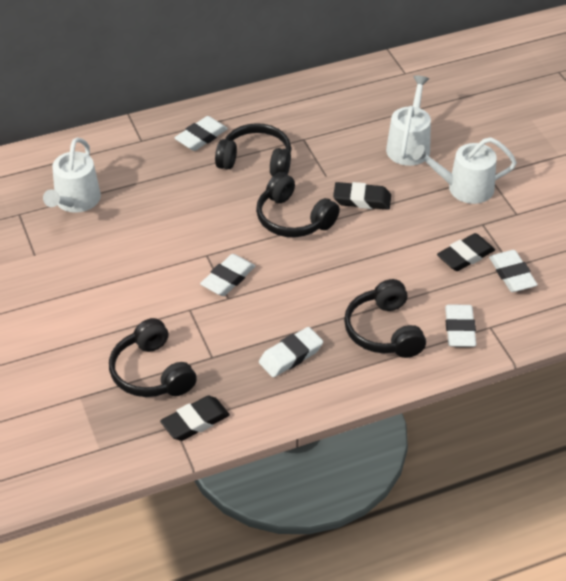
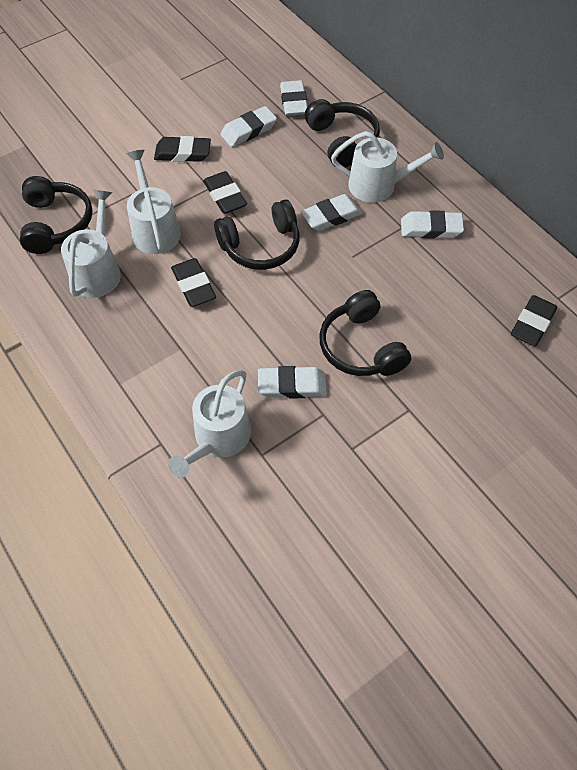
black eraser: 3 -> 4
white watering can: 3 -> 4

